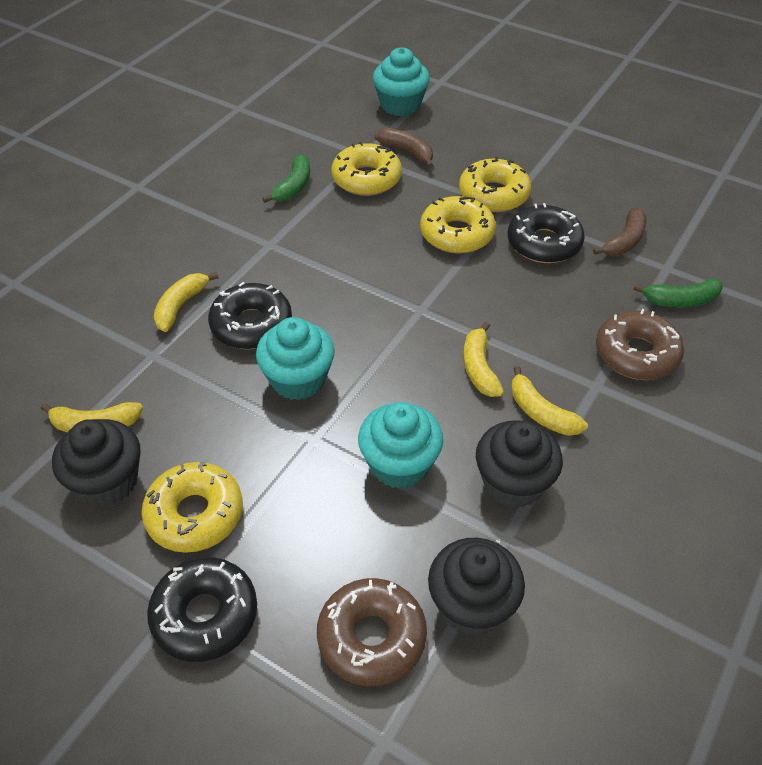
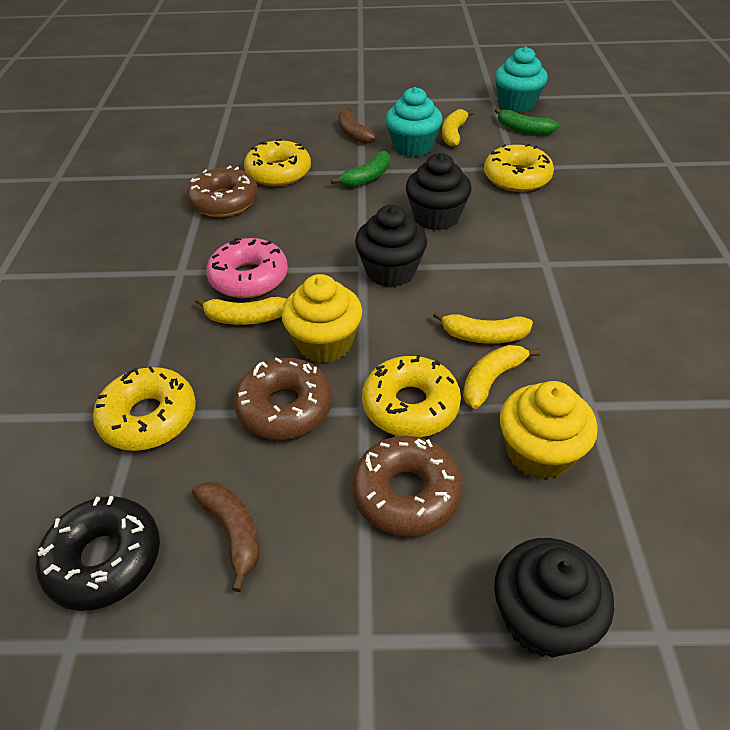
black donut: 3 -> 1
brown donut: 2 -> 3
pink donut: 0 -> 1
turquoise cupcake: 3 -> 2
yellow cupcake: 0 -> 2

